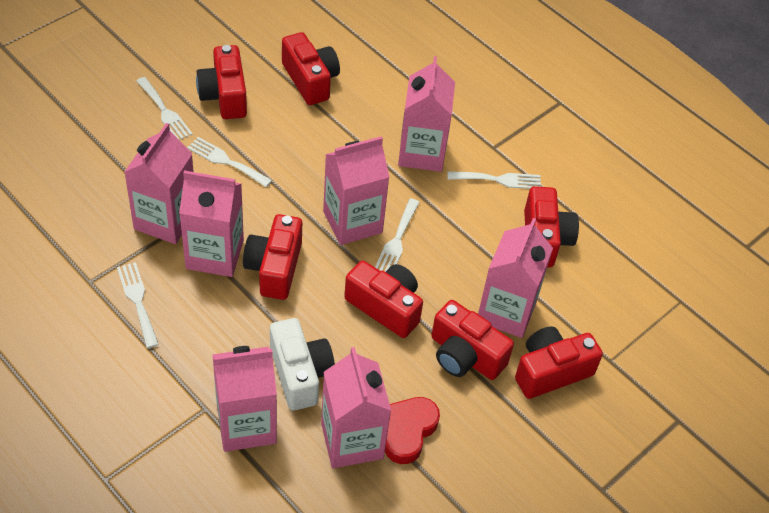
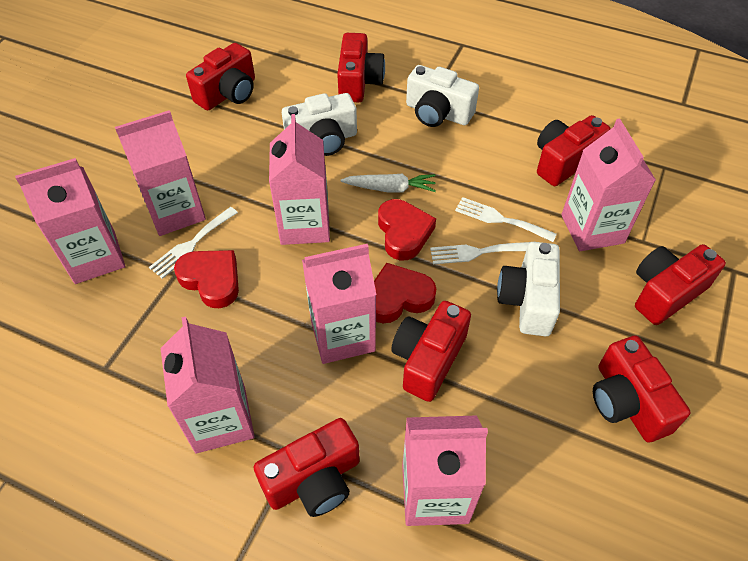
red heart: 1 -> 3
white camera: 1 -> 3
white carrot: 0 -> 1
white fork: 5 -> 3

